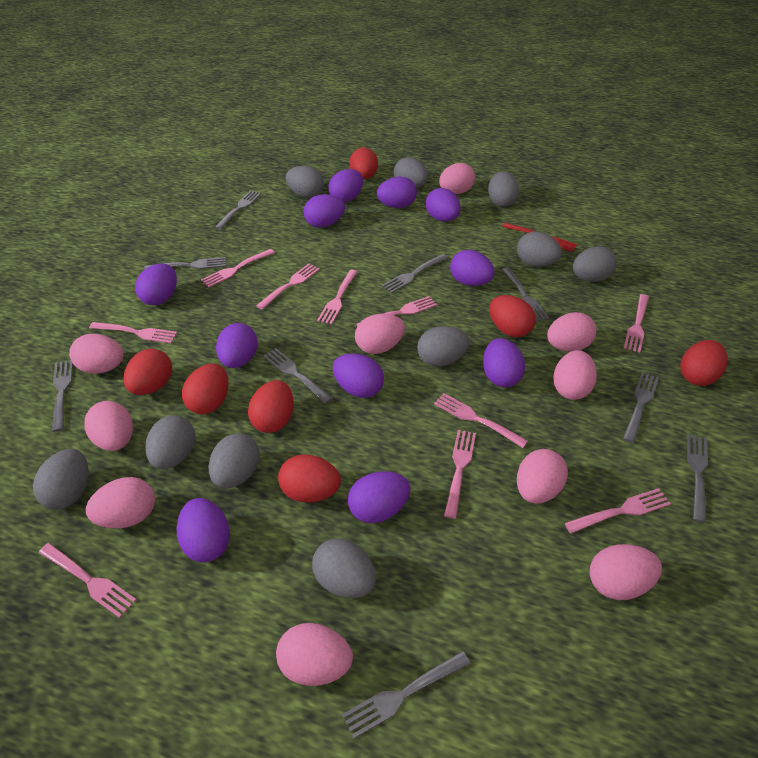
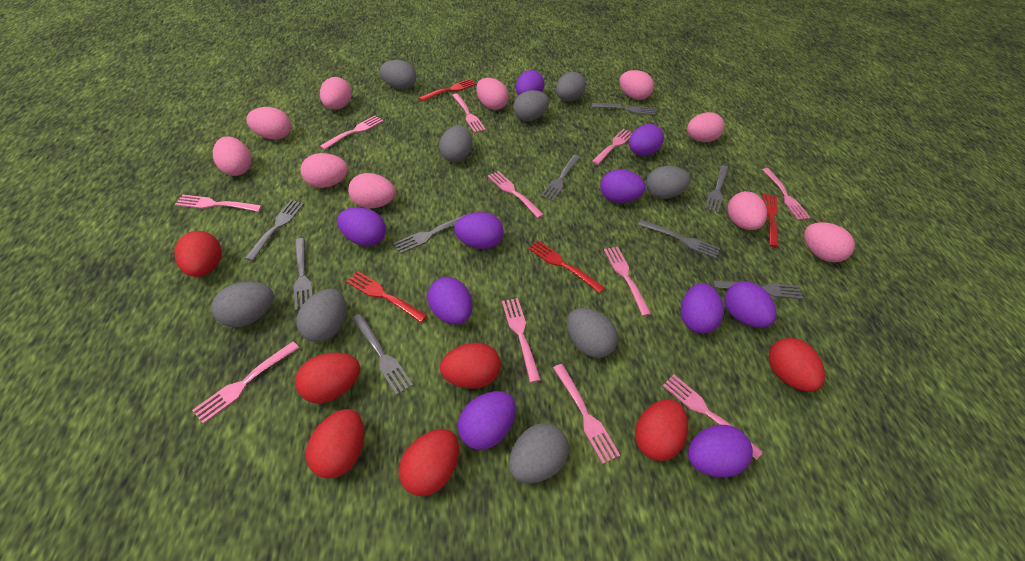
grey egg: 10 -> 9
pink fork: 10 -> 11
purple egg: 11 -> 10
red fork: 1 -> 4

